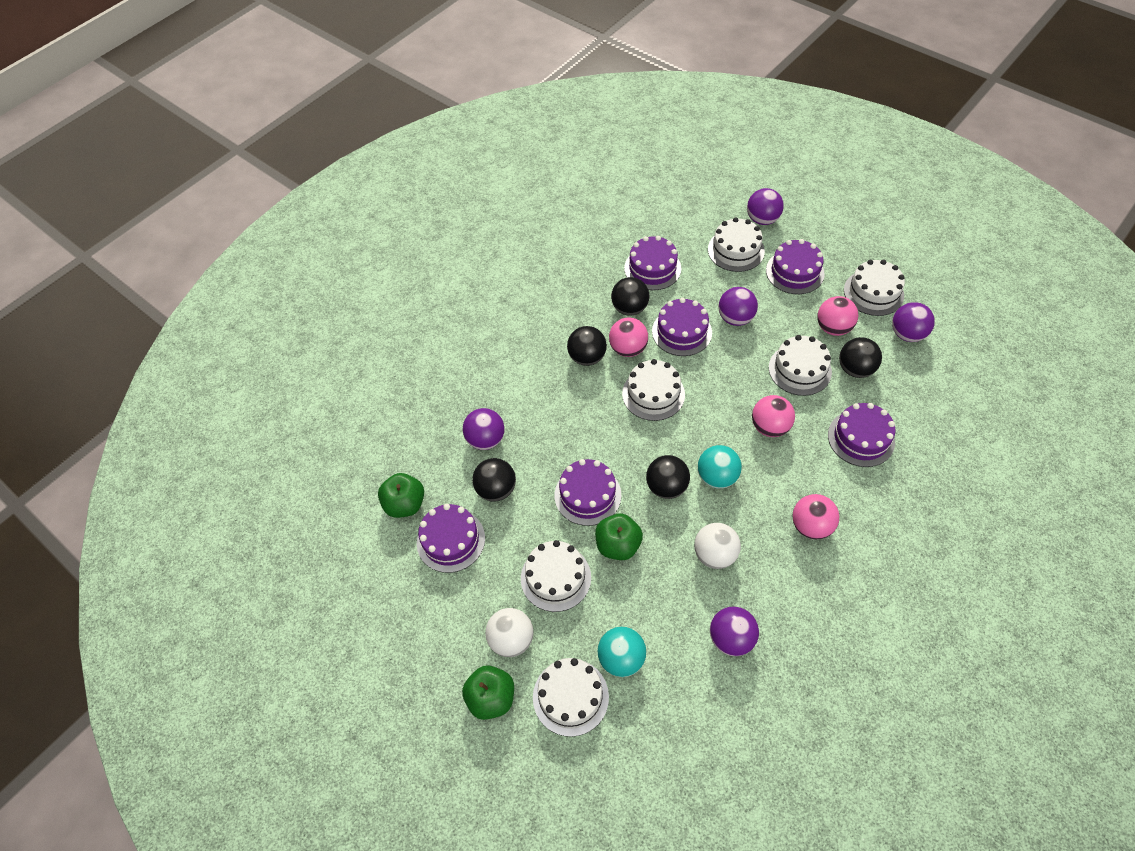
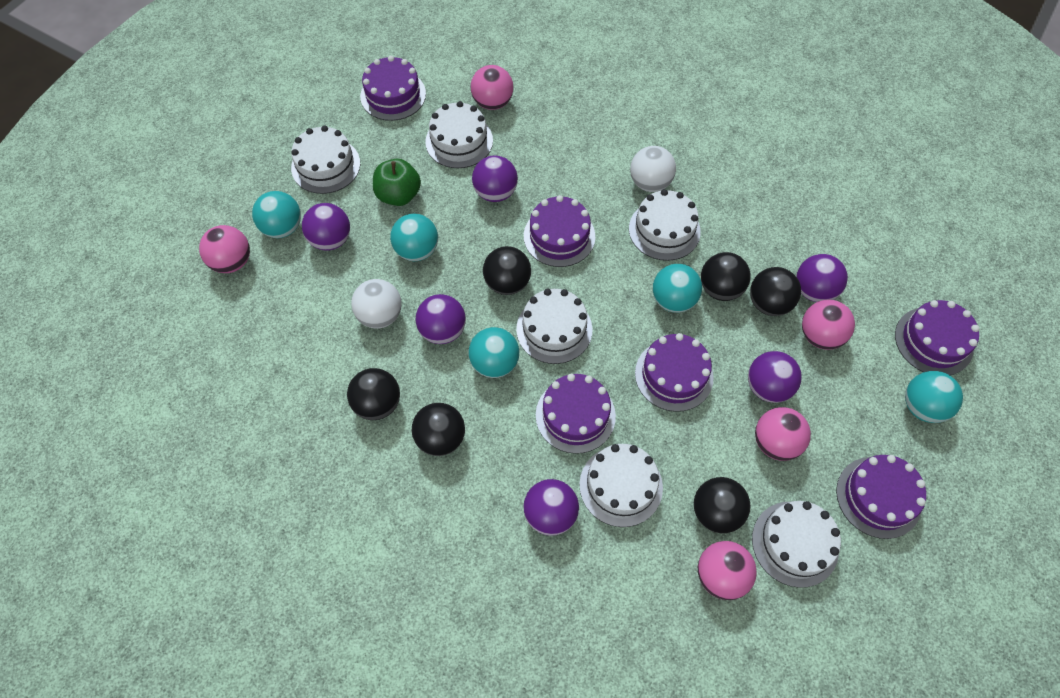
black ball: 5 -> 6
green apple: 3 -> 1
pink ball: 4 -> 5
purple ball: 5 -> 6
turquoise ball: 2 -> 5

